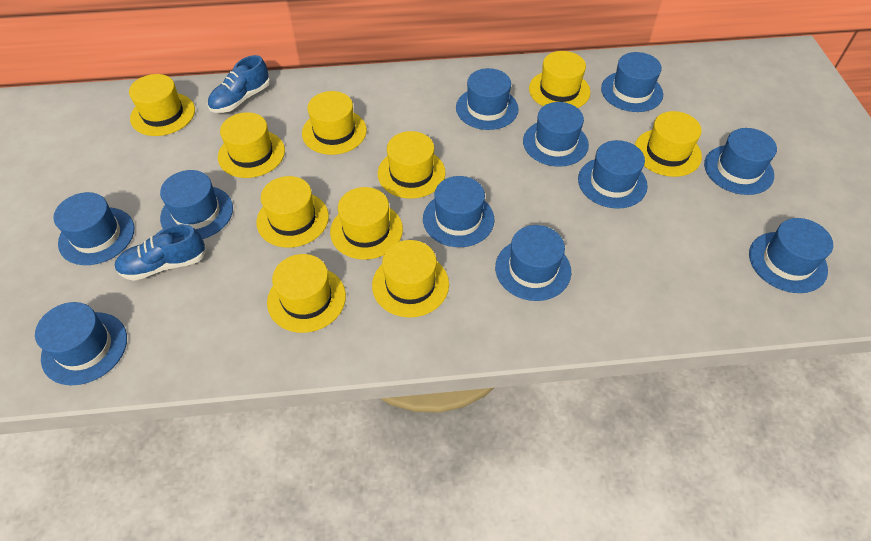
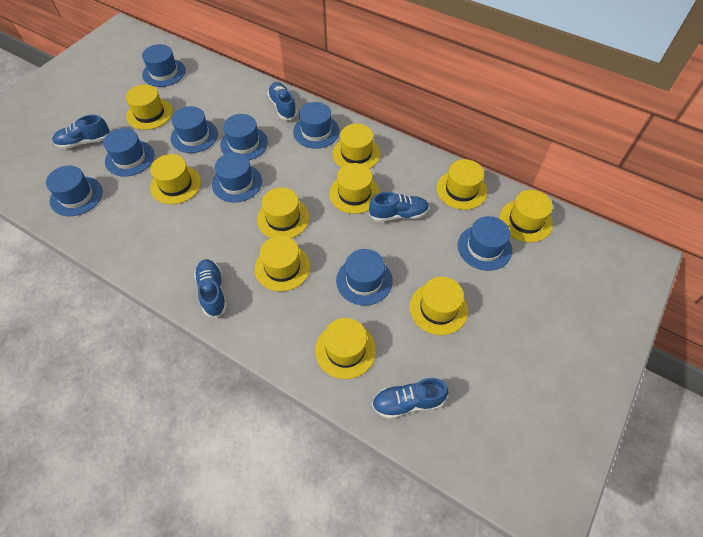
blue hat: 11 -> 9
blue shoe: 2 -> 5

